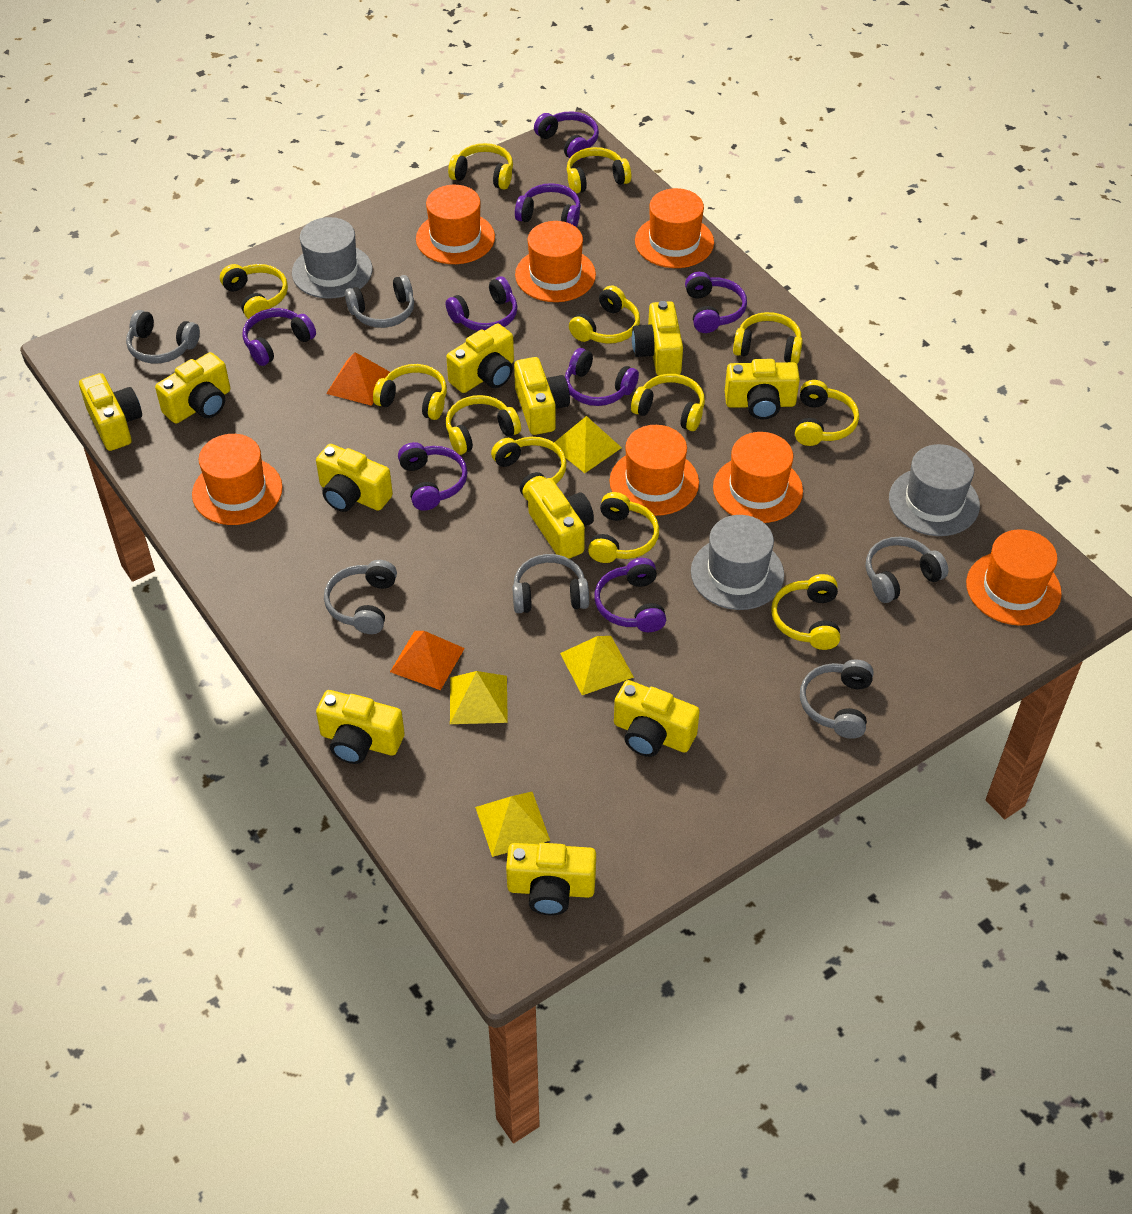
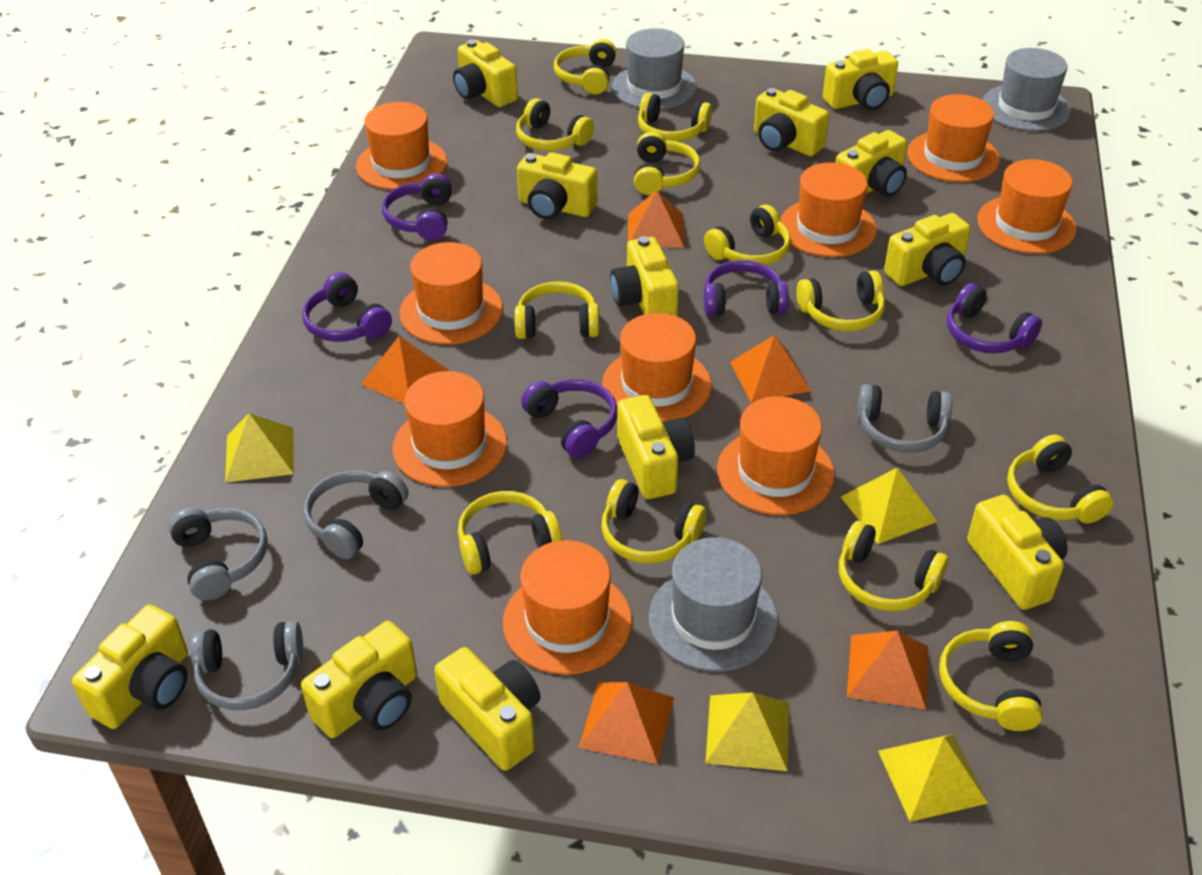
grey headphones: 6 -> 4
orange hat: 7 -> 9
orange pyramid: 2 -> 5
purple headphones: 8 -> 5
yellow camera: 11 -> 12

